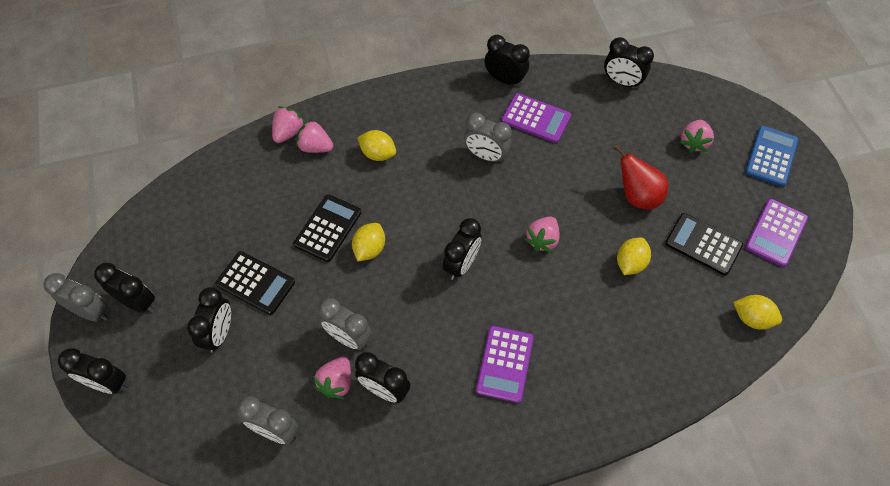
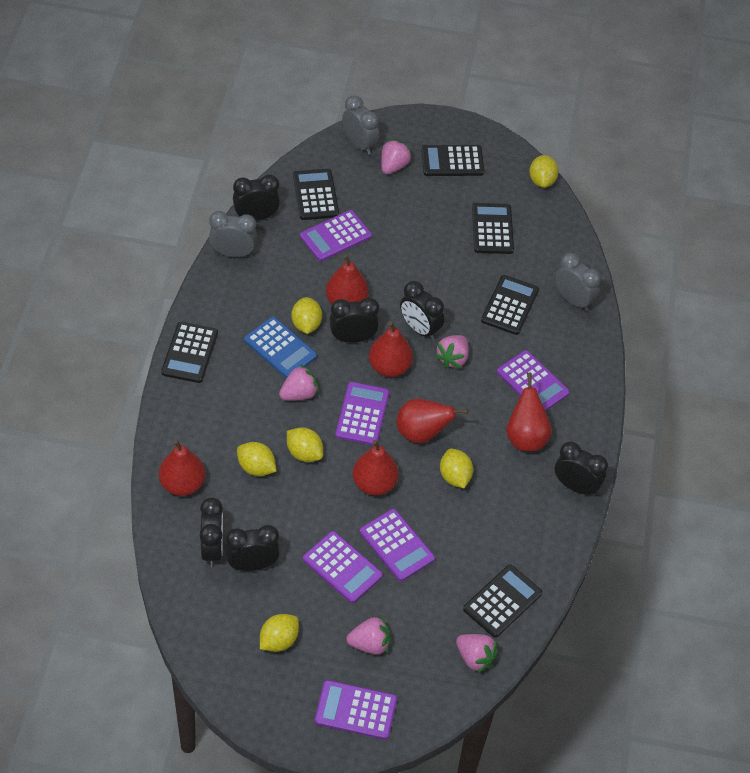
black calculator: 3 -> 6
black clock: 7 -> 6
grey clock: 4 -> 3
purple calculator: 3 -> 6
red pear: 1 -> 6
yellow lemon: 4 -> 6

